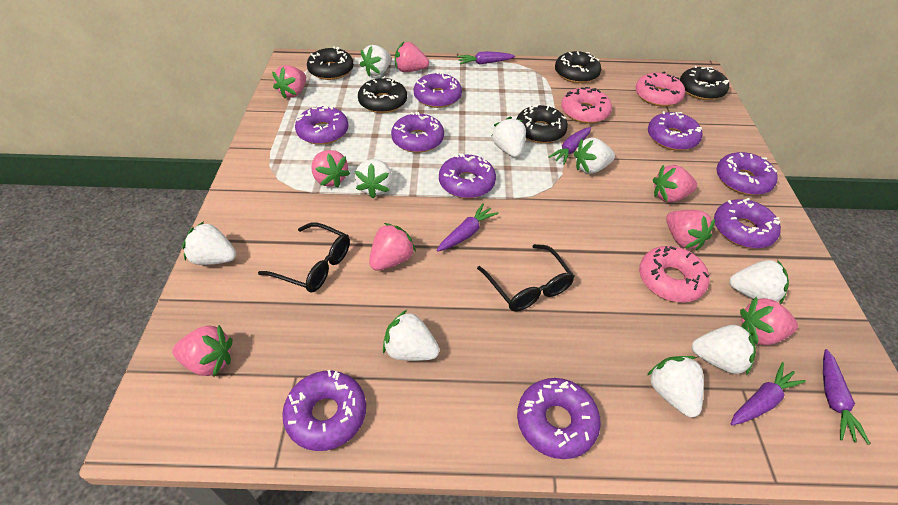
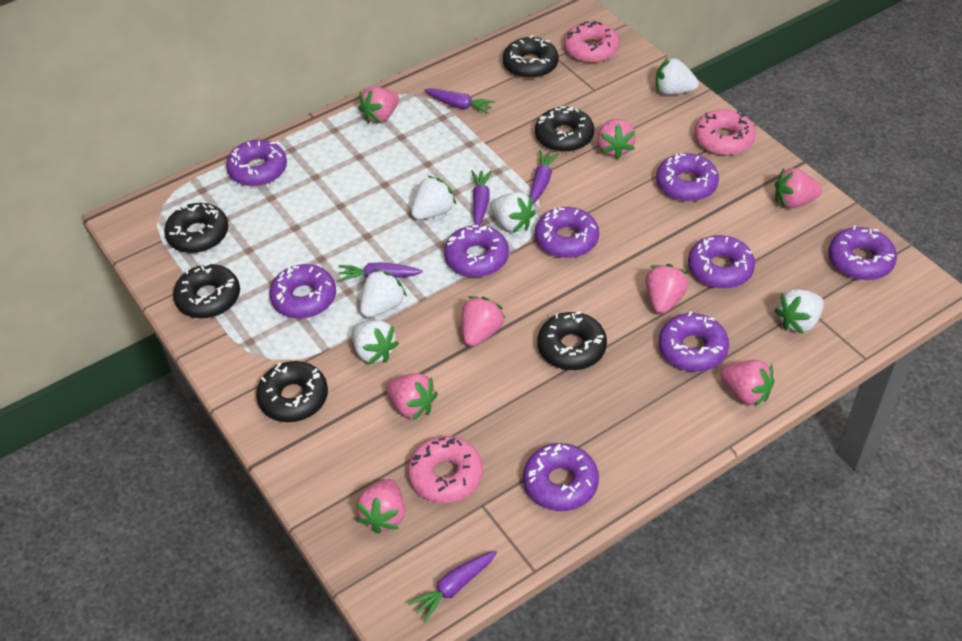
black donut: 5 -> 6
black glasses: 2 -> 0
white strawberry: 9 -> 6

